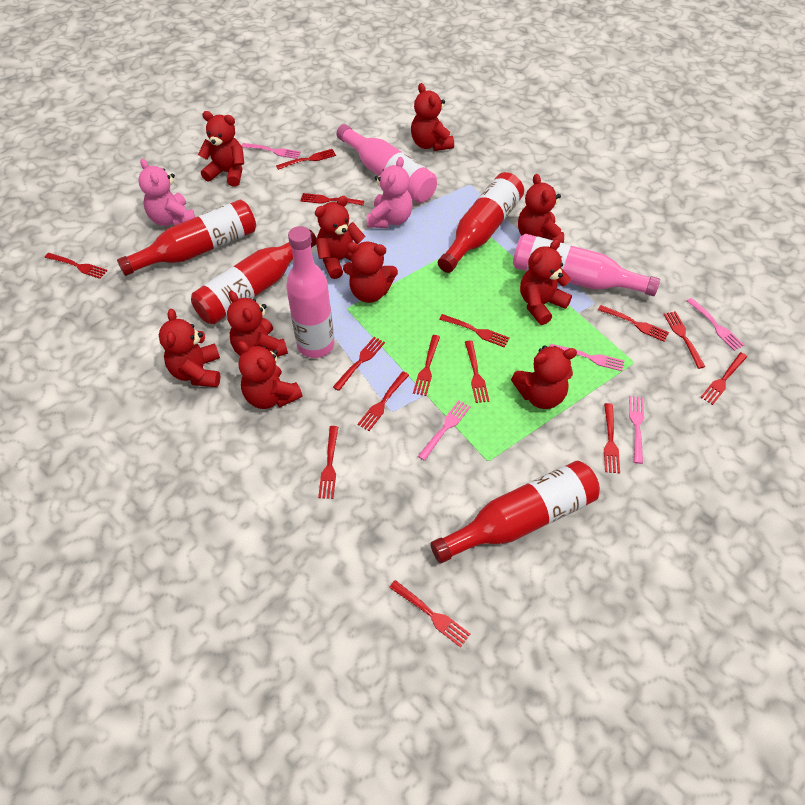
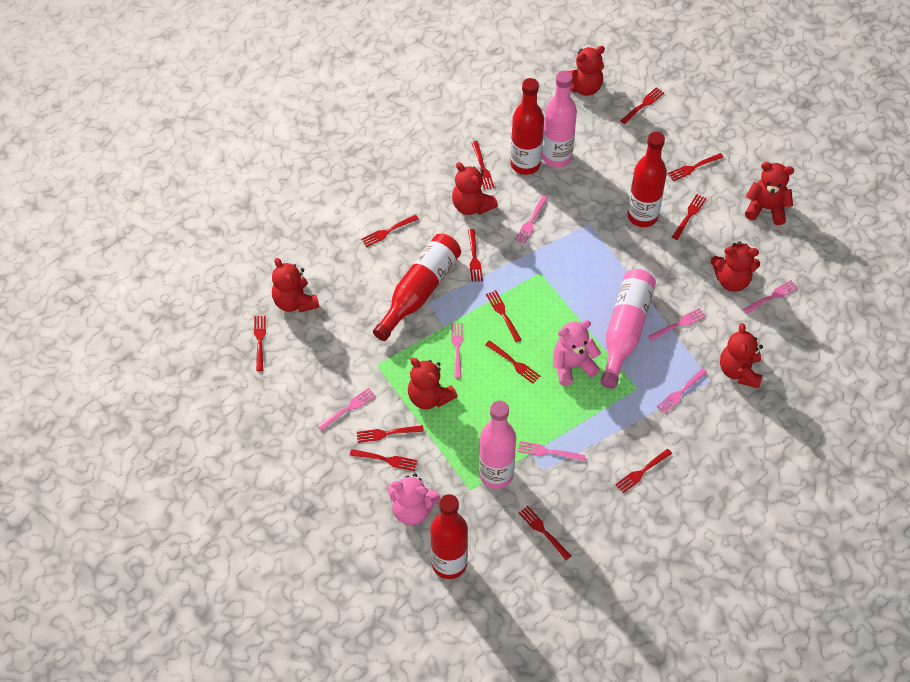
pink fork: 5 -> 7
red fork: 14 -> 13
red teddy bear: 10 -> 7

